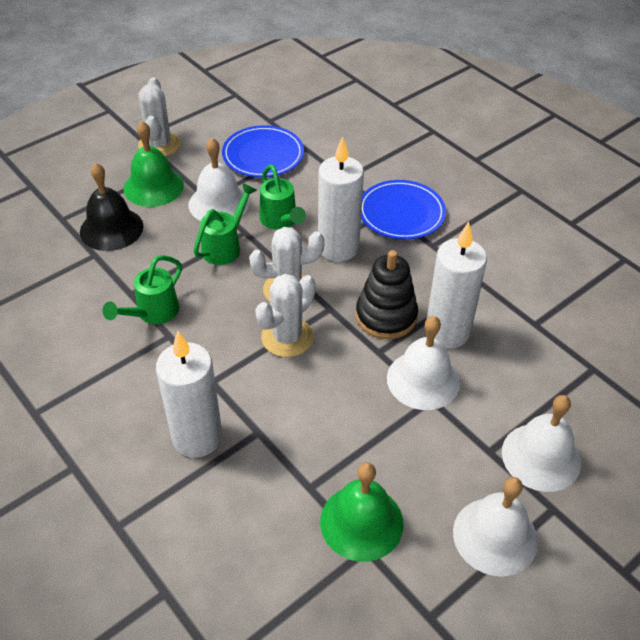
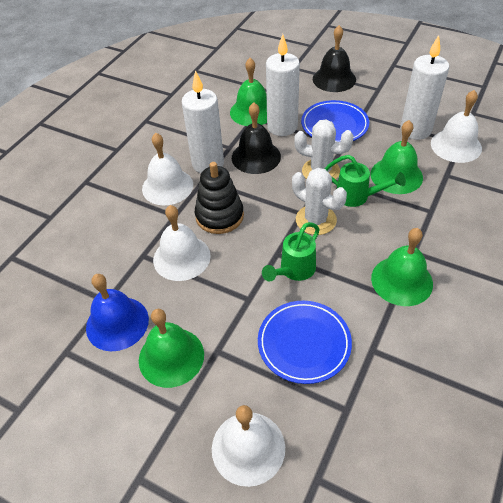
black bell: 1 -> 2
blue bell: 0 -> 1
green bell: 2 -> 4
green watering can: 3 -> 2
white cactus: 3 -> 2

